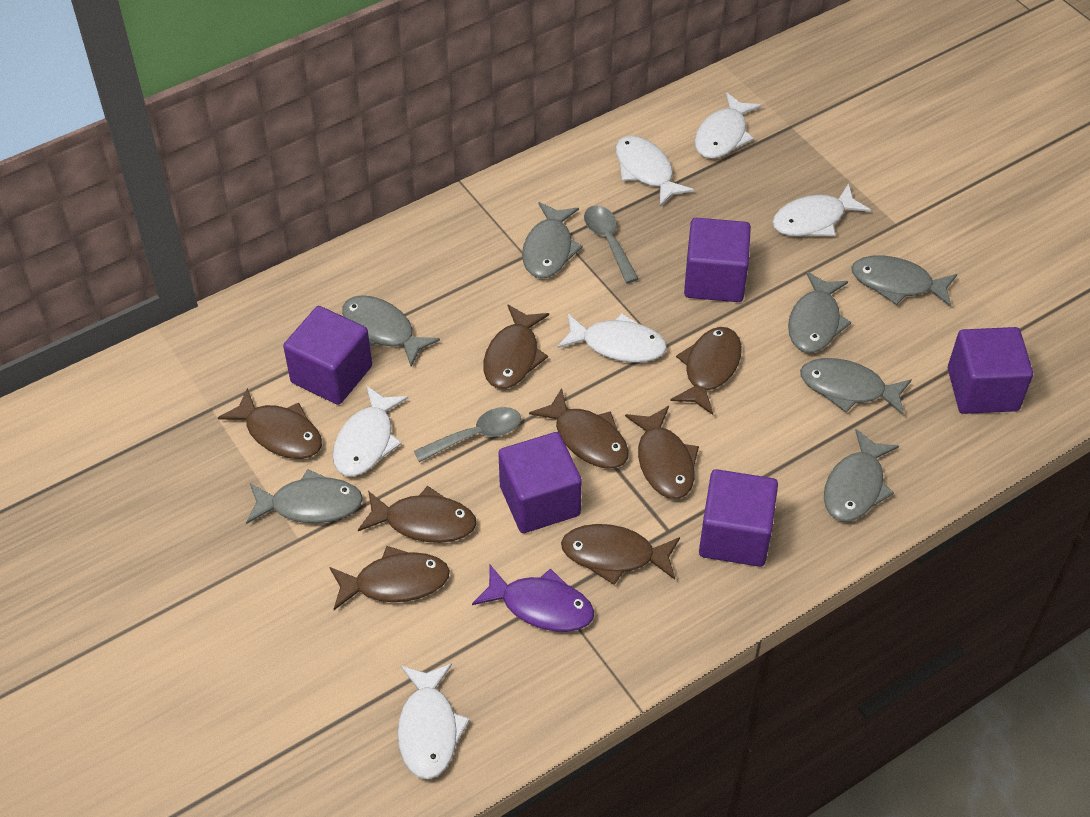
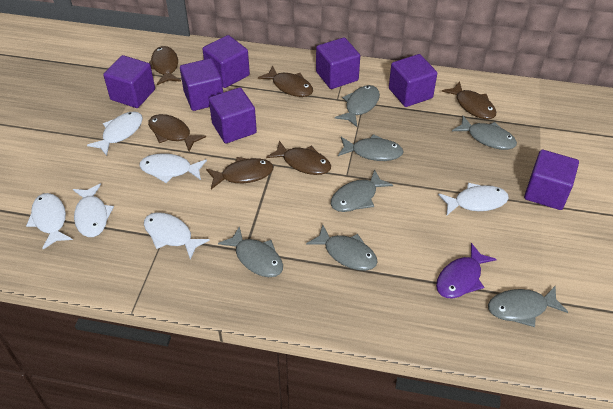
brown fish: 8 -> 6
grey spoon: 2 -> 0
purple cube: 5 -> 7

